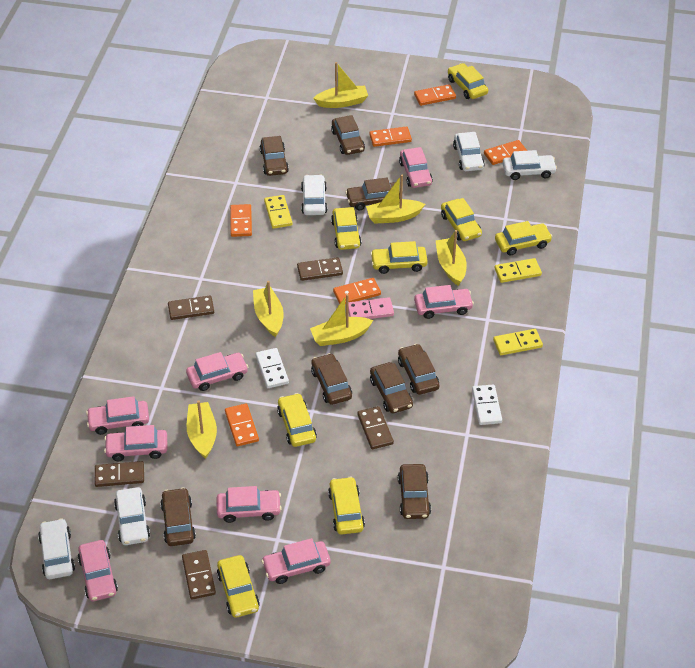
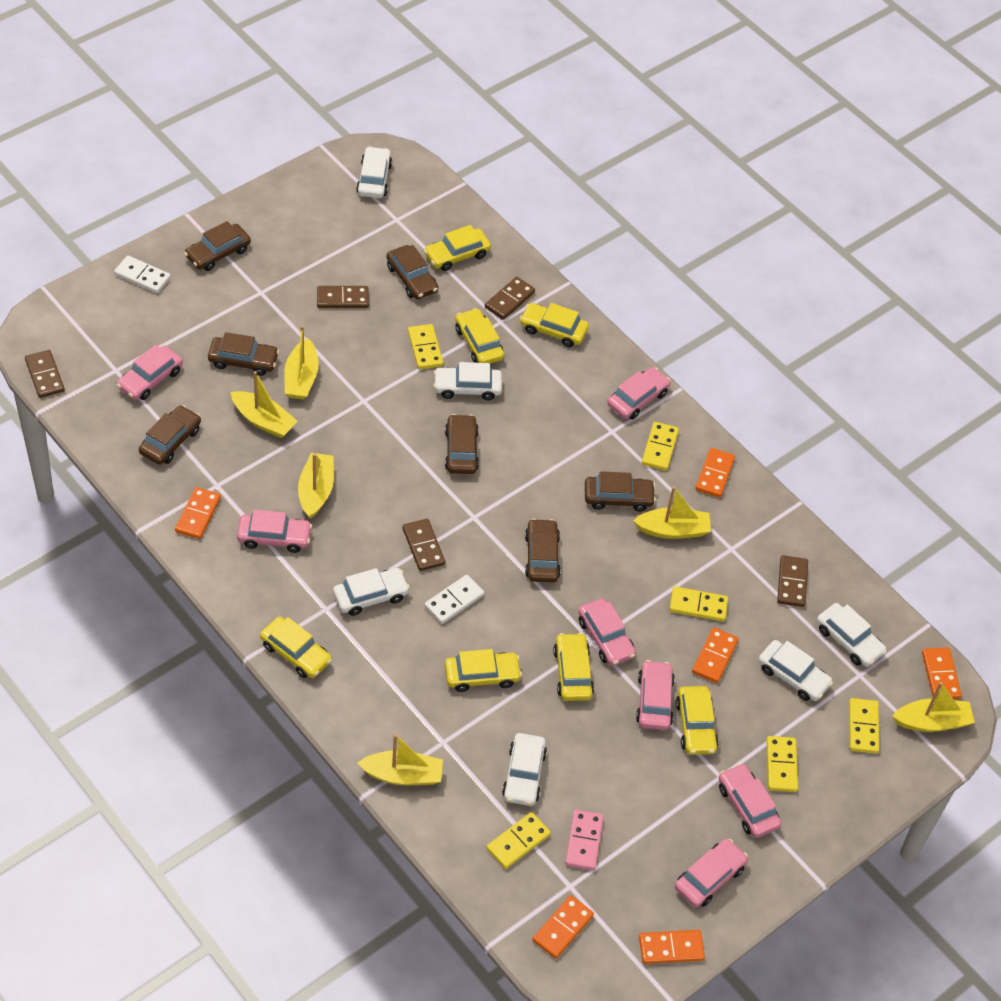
brown car: 8 -> 7
pink car: 8 -> 7
white car: 5 -> 6
yellow car: 8 -> 7
yellow domino: 3 -> 6

